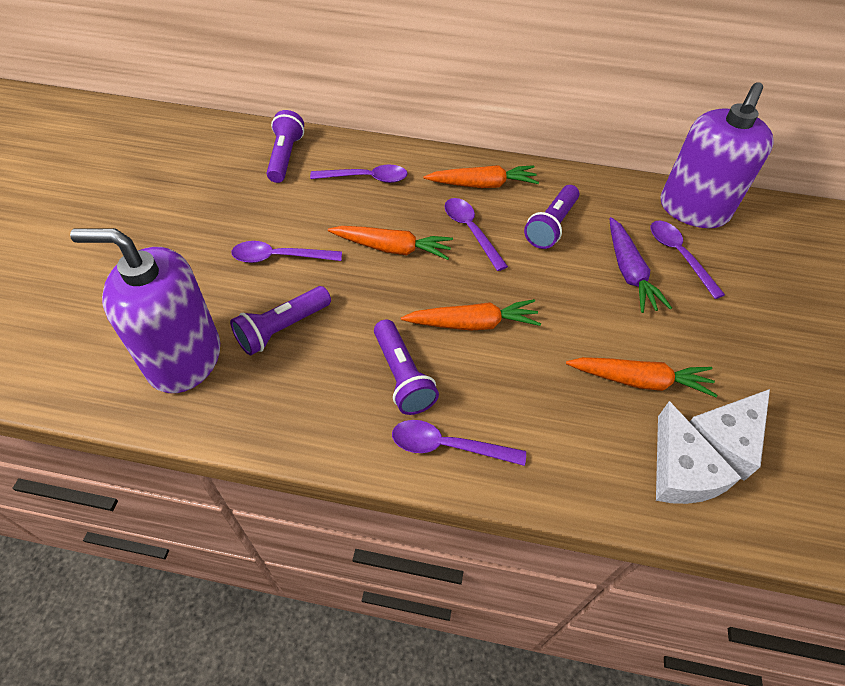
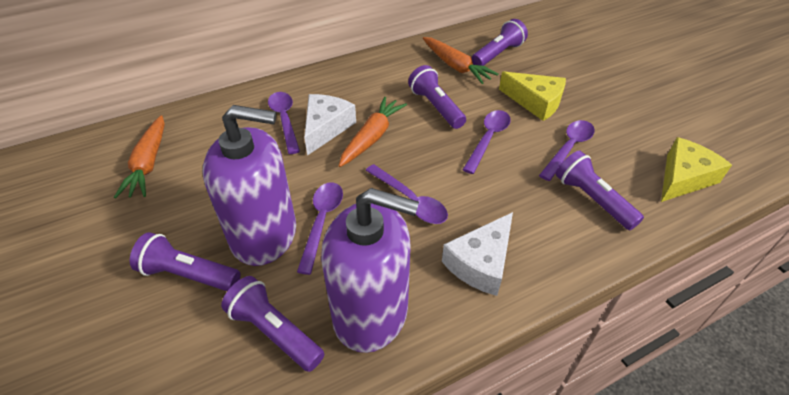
orange carrot: 4 -> 3
purple carrot: 1 -> 0
purple flashlight: 4 -> 5
yellow cheese: 0 -> 2

